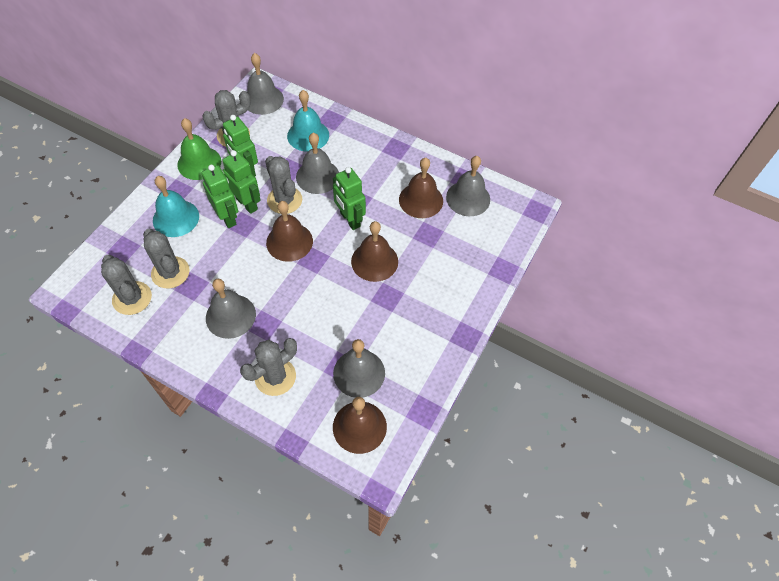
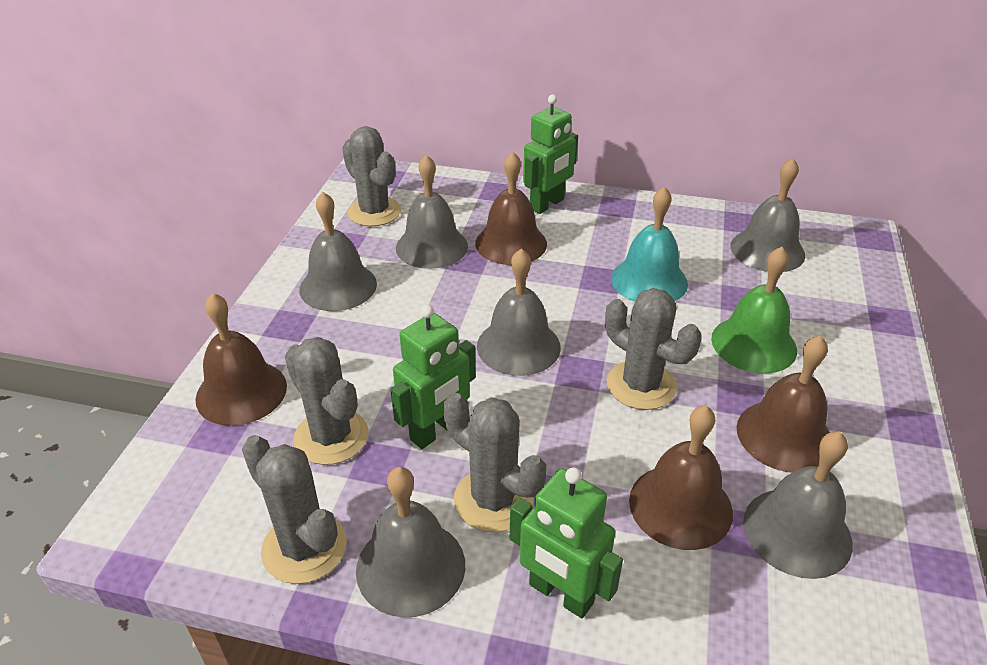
green robot: 4 -> 3
grey bell: 5 -> 6
turquoise bell: 2 -> 1

